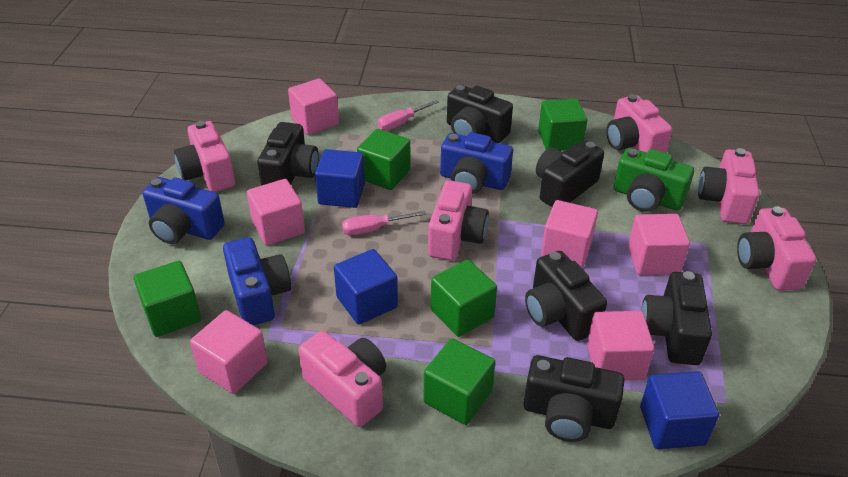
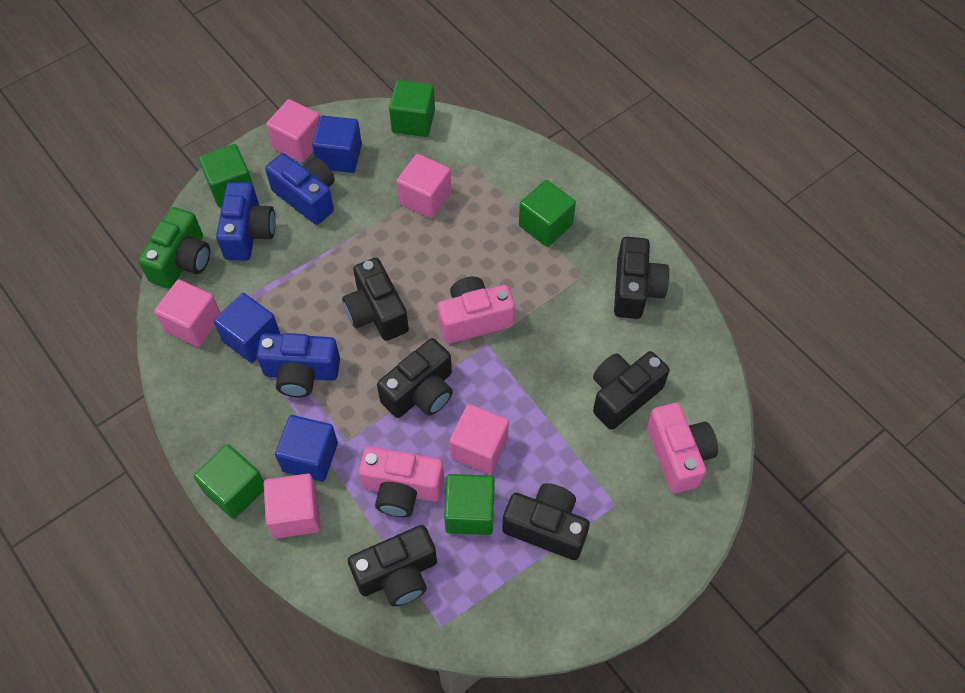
pink camera: 6 -> 3
pink cube: 6 -> 5
pink screwdriver: 2 -> 0

